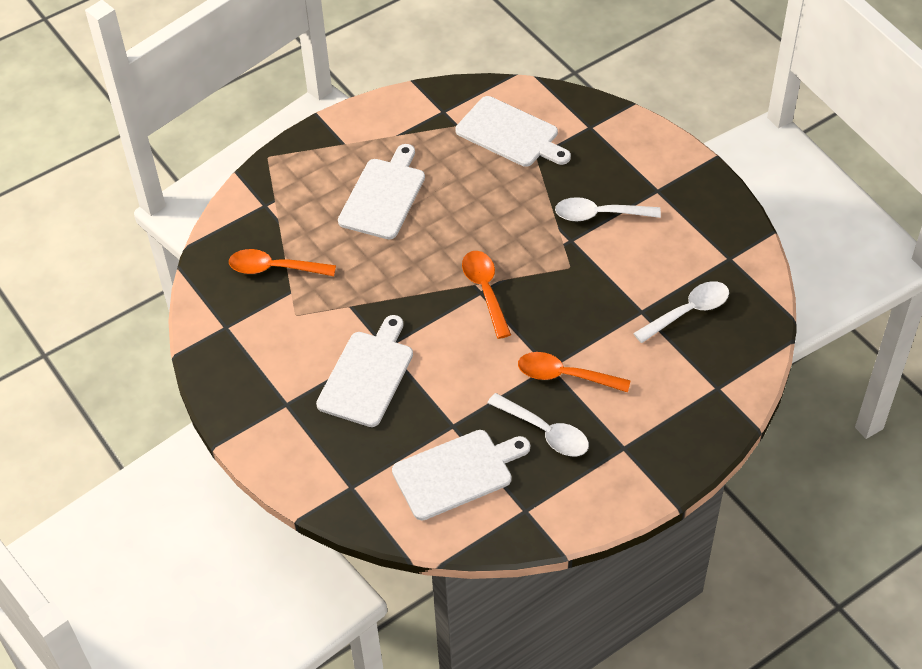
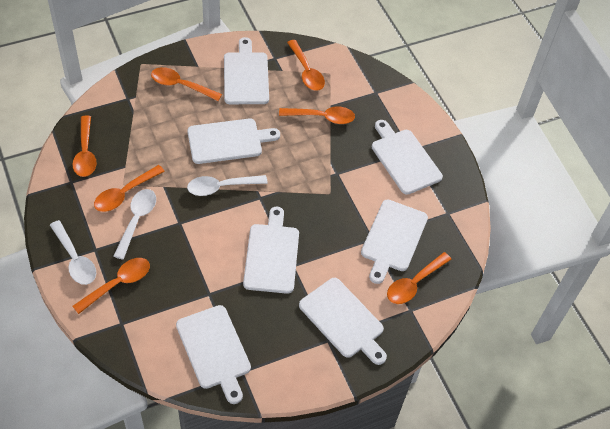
orange spoon: 3 -> 7
white cutting board: 4 -> 7

